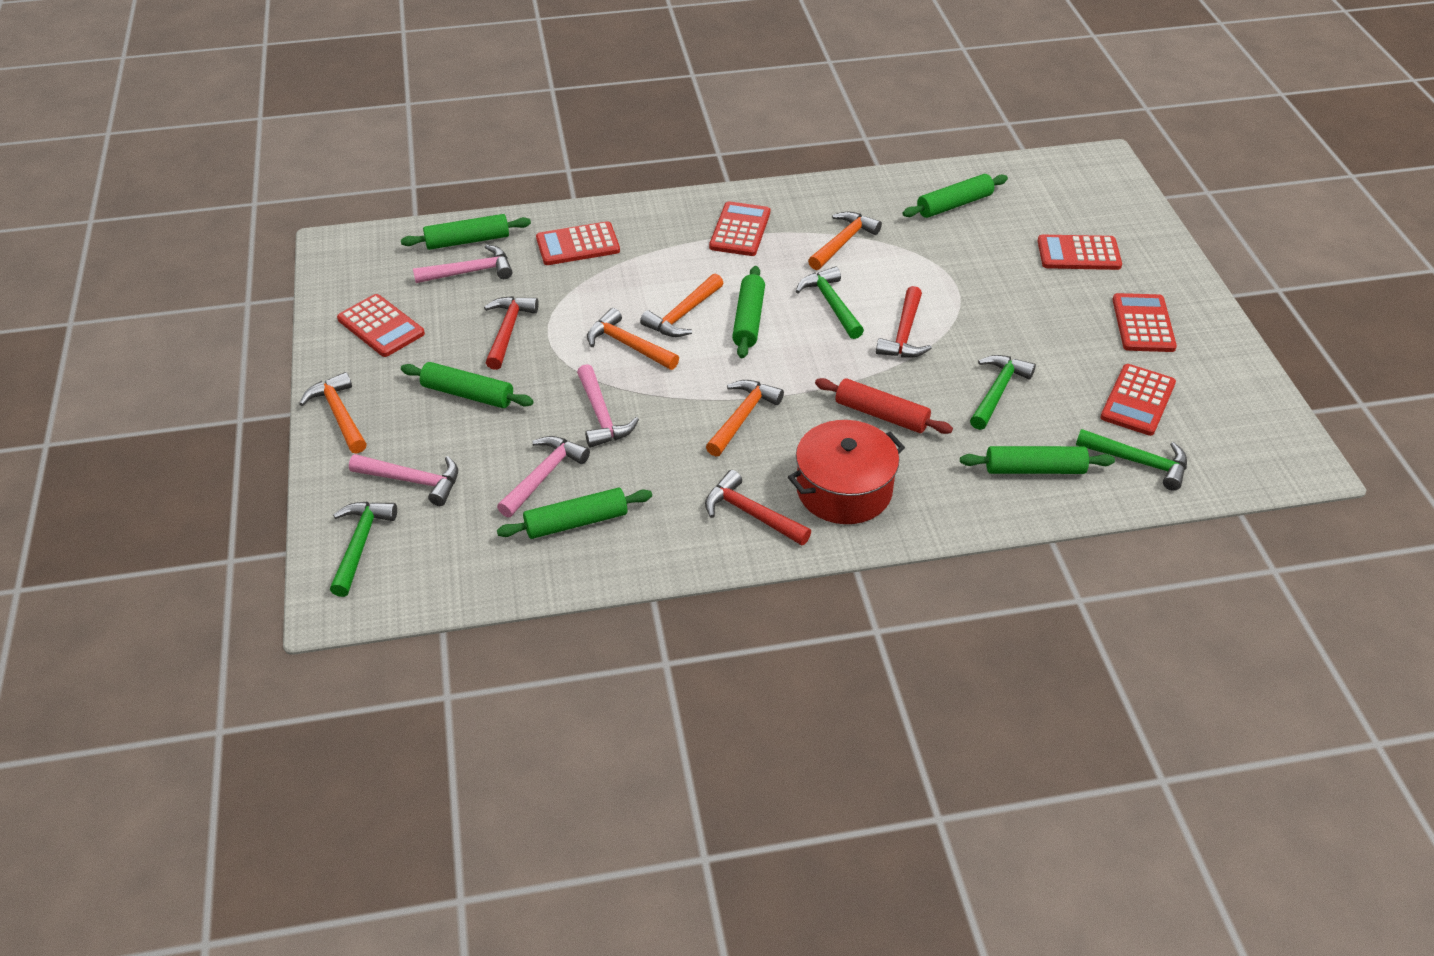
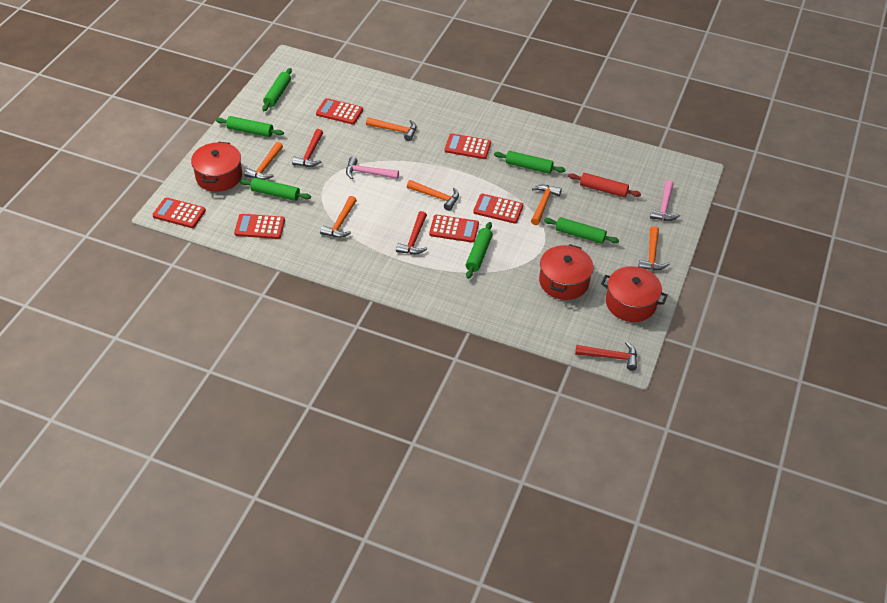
green hammer: 4 -> 0
orange hammer: 5 -> 6
pink hammer: 4 -> 2
red pot: 1 -> 3

